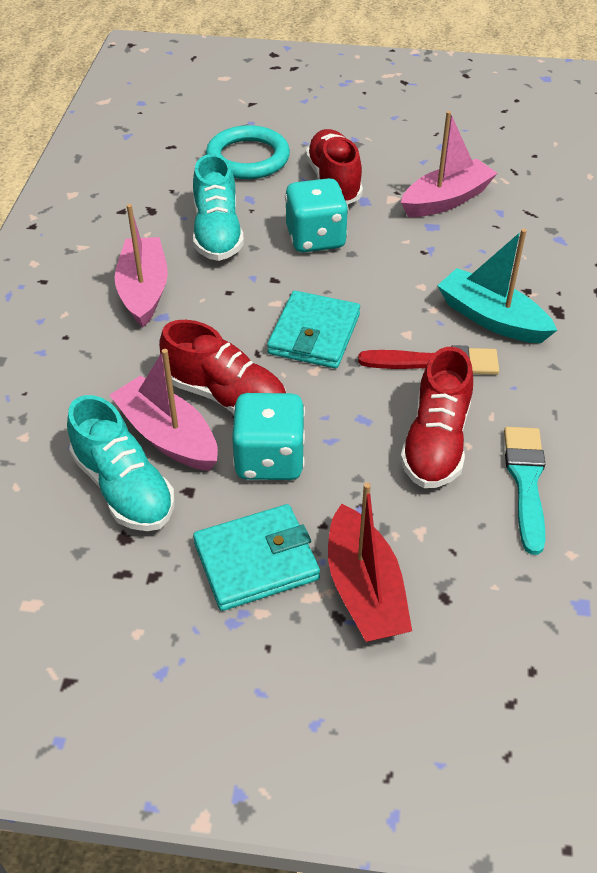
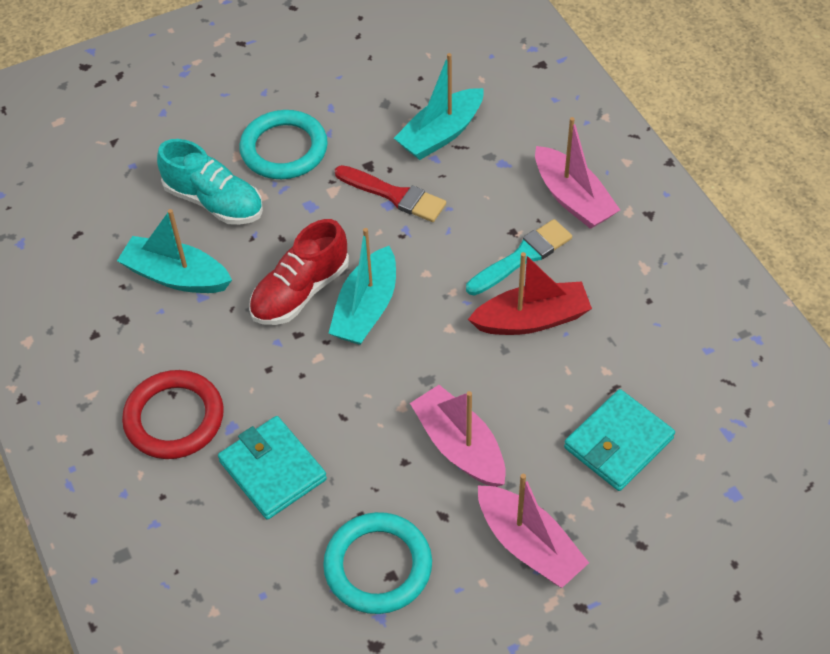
red ring: 0 -> 1
red shoe: 3 -> 1
turquoise boat: 1 -> 3
turquoise dice: 2 -> 0
turquoise ring: 1 -> 2
turquoise shoe: 2 -> 1

